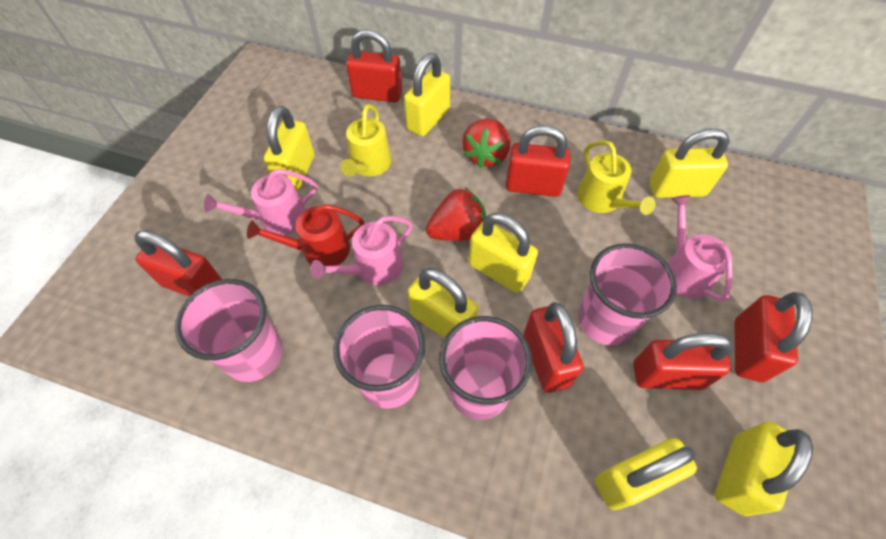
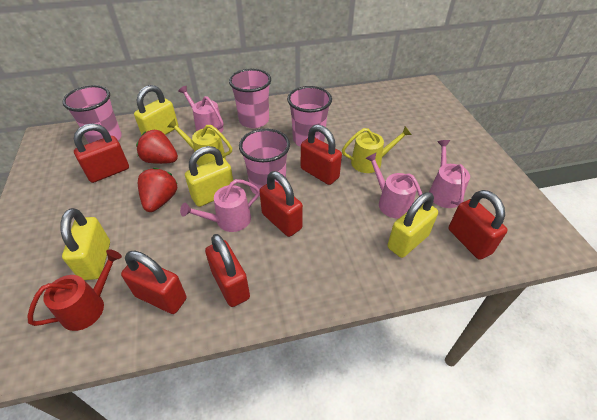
pink watering can: 3 -> 4
yellow padlock: 7 -> 4

